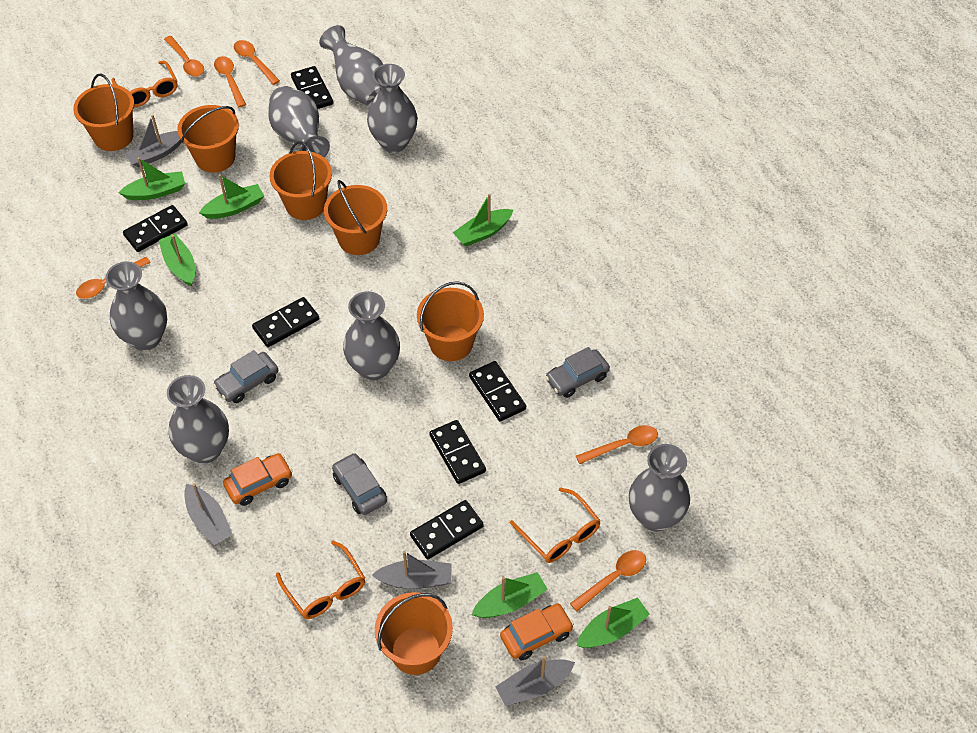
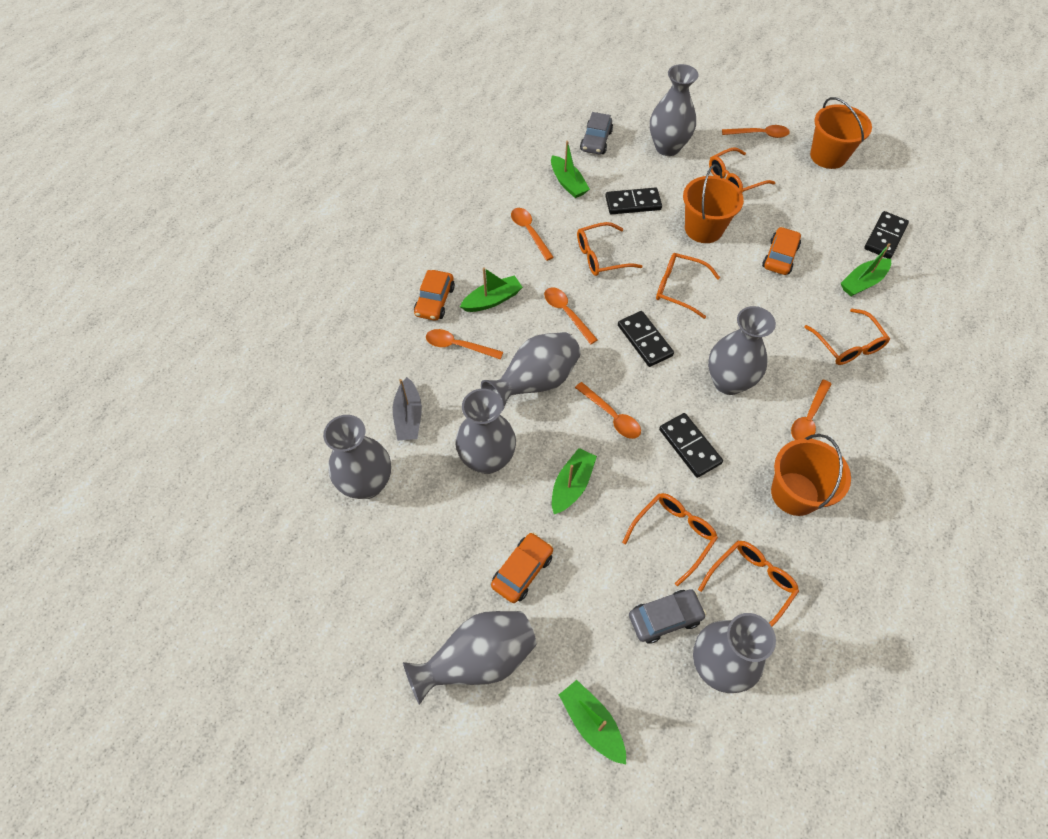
black domino: 6 -> 4
green boat: 6 -> 5
grey boat: 4 -> 1
grey car: 3 -> 2
orange bucket: 6 -> 3
orange car: 2 -> 3
orange glasses: 3 -> 6

